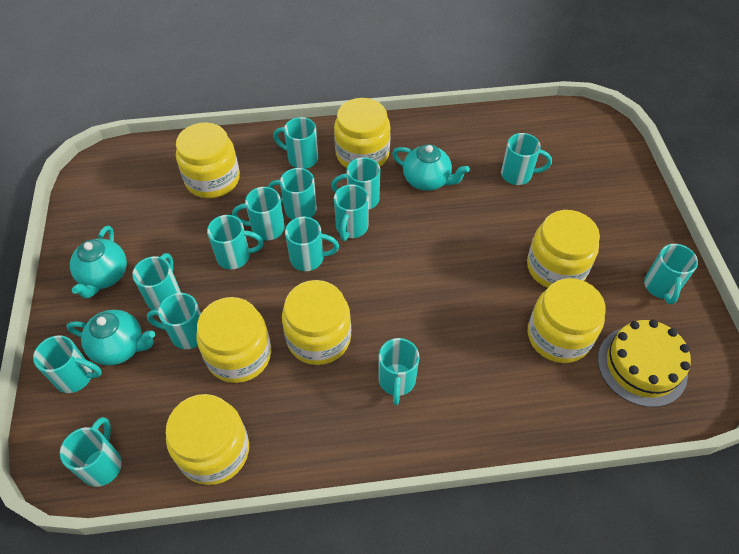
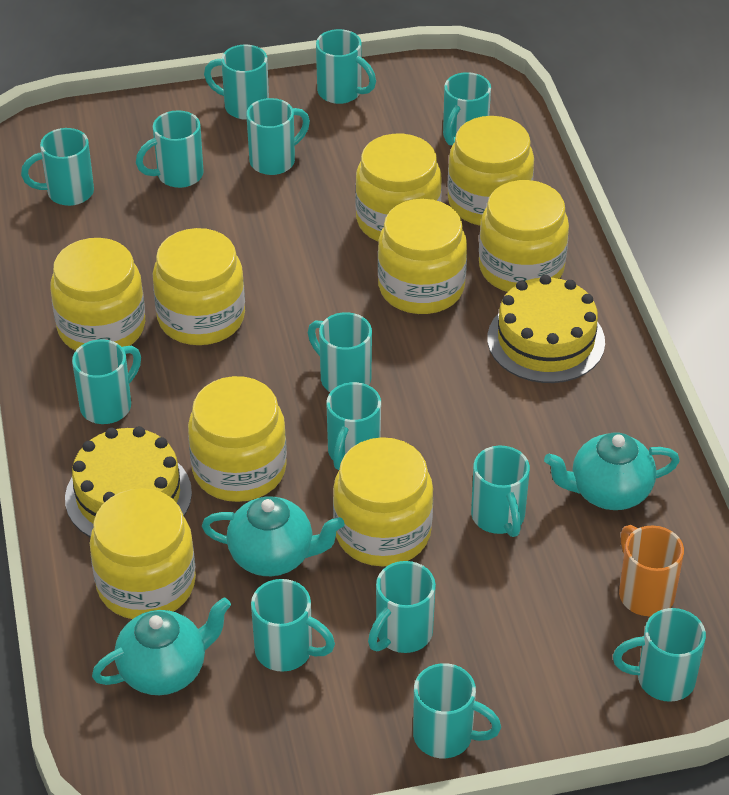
orange mug: 0 -> 1
yellow cake: 1 -> 2
yellow jar: 7 -> 9

